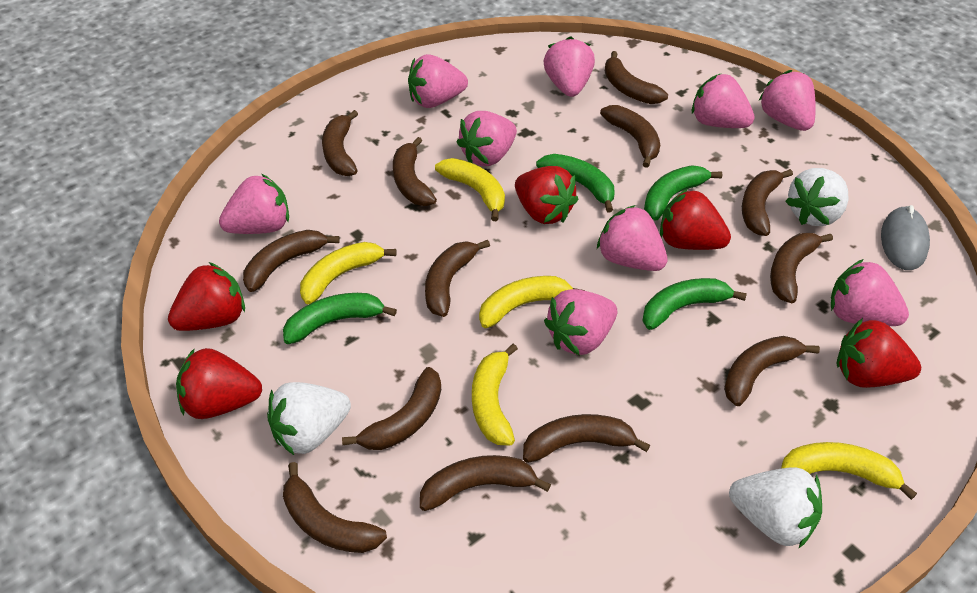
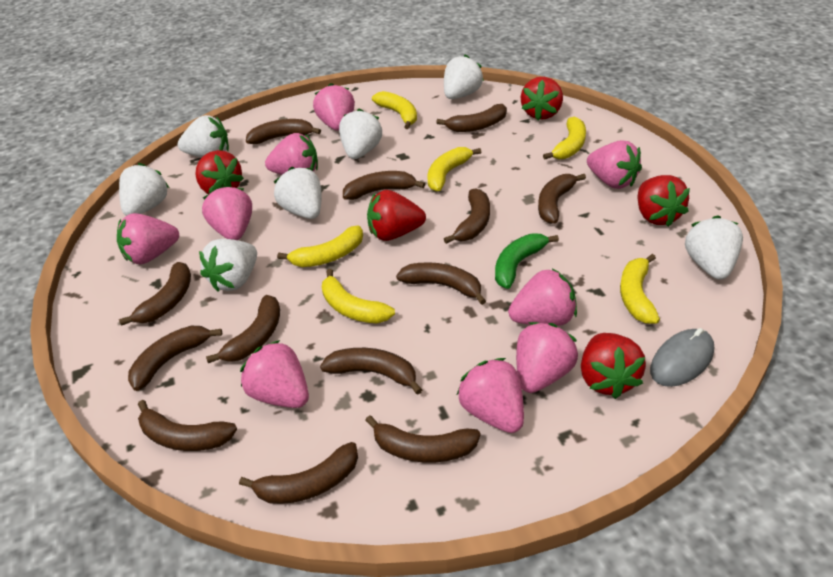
green banana: 4 -> 1
white strawberry: 3 -> 7
yellow banana: 5 -> 6

